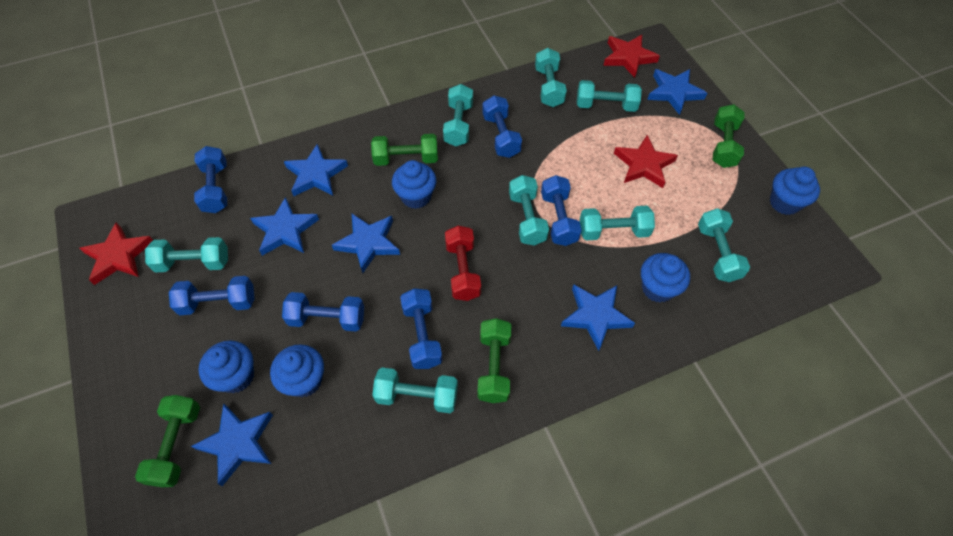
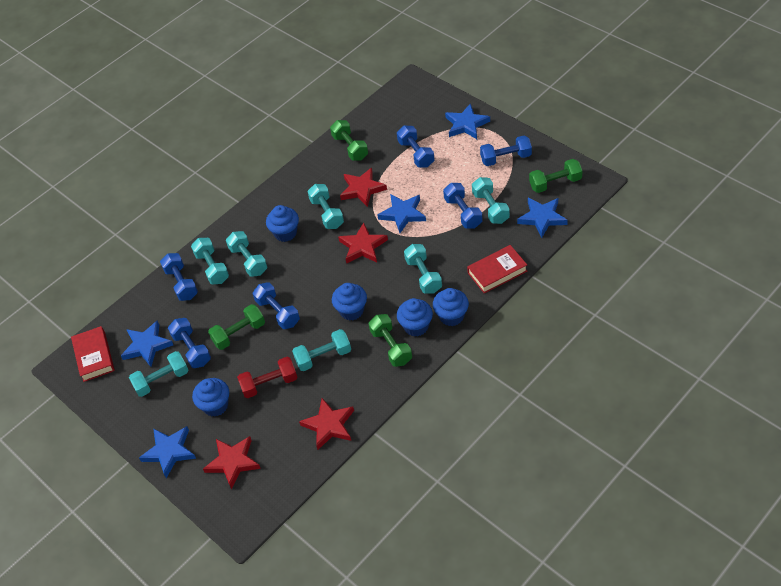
blue star: 6 -> 5
red book: 0 -> 2
red star: 3 -> 4
turquoise dumbbell: 8 -> 7

